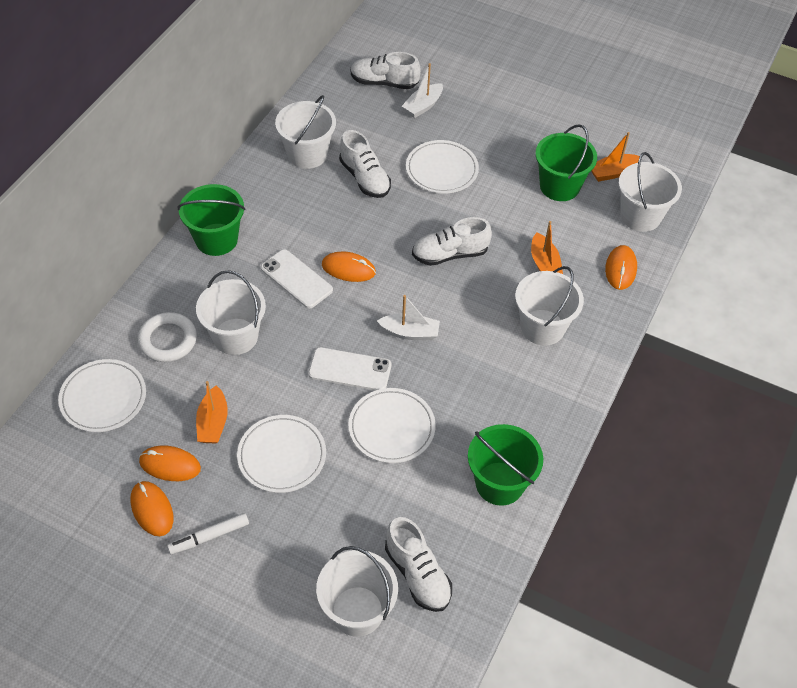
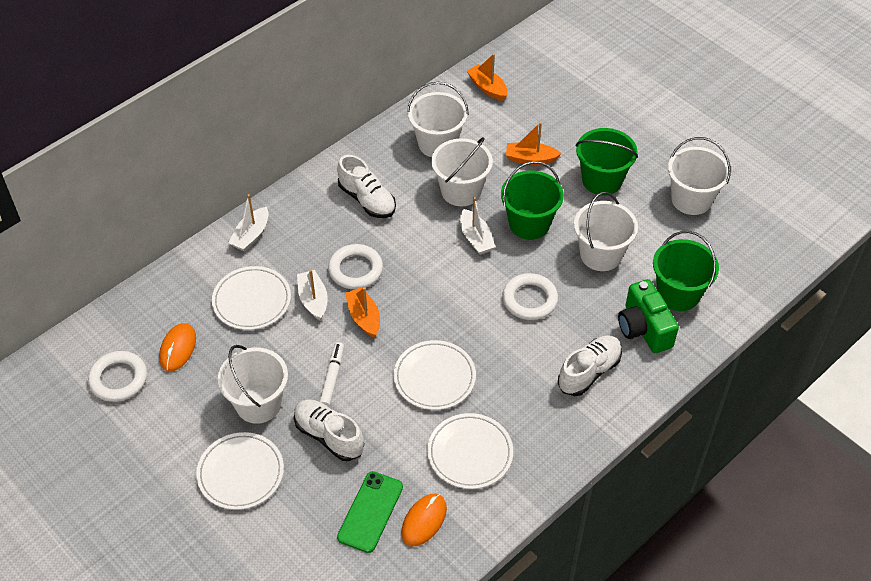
green camera: 0 -> 1
green phone: 0 -> 1
orange mouse: 4 -> 2
white boat: 2 -> 3
white phone: 2 -> 0
white ring: 1 -> 3
white shoe: 4 -> 3

